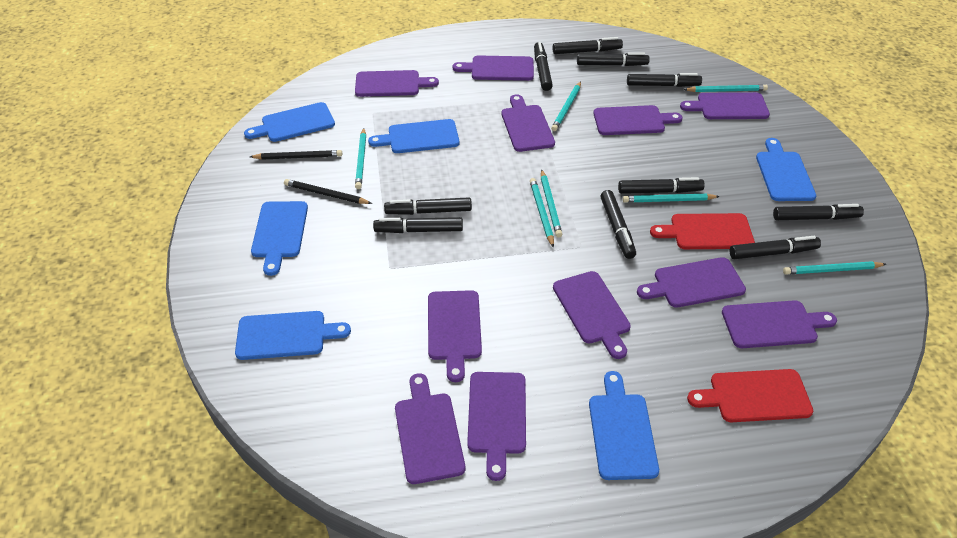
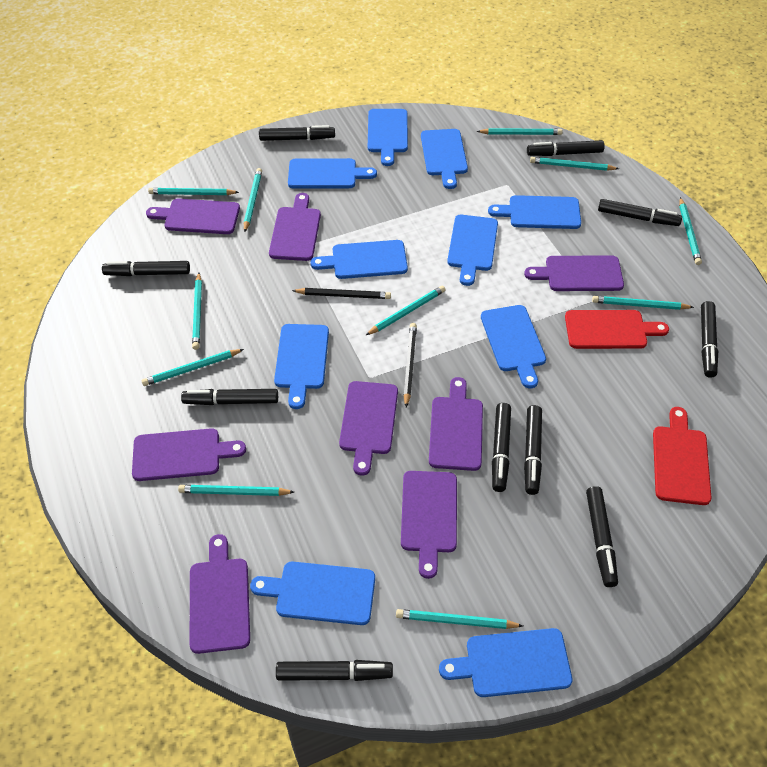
blue cutting board: 6 -> 10
purple cutting board: 11 -> 8
turquoise pencil: 7 -> 11

